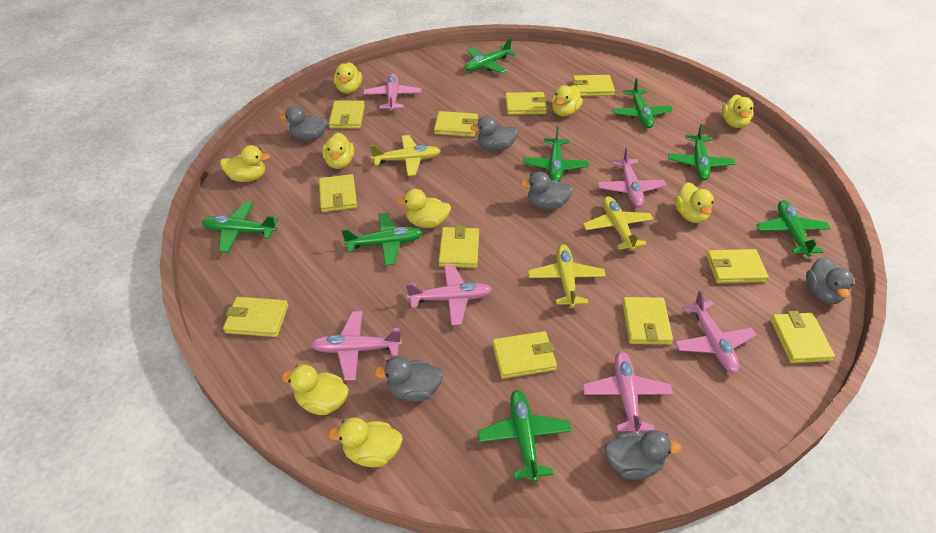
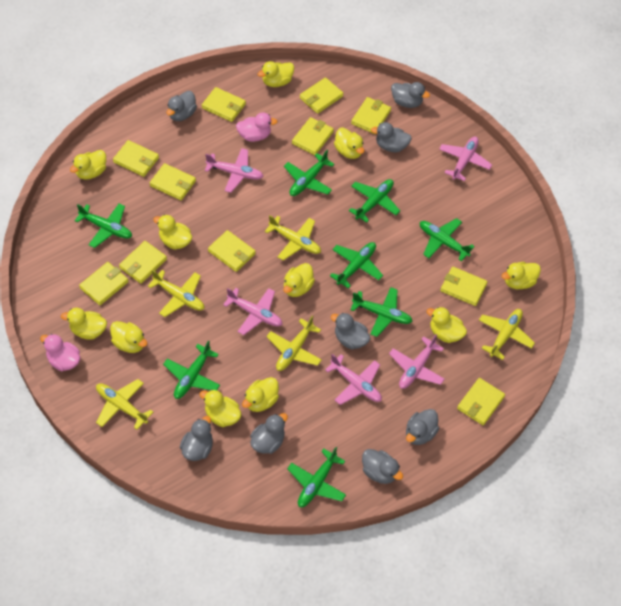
grey duck: 6 -> 8
pink duck: 0 -> 2
pink plane: 6 -> 5
yellow duck: 9 -> 11
yellow plane: 3 -> 5

